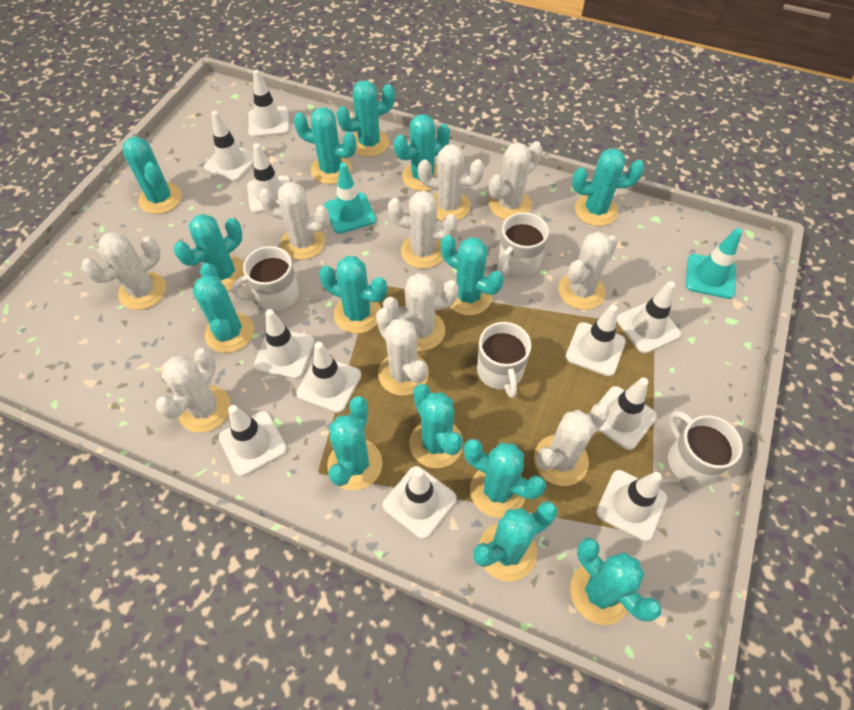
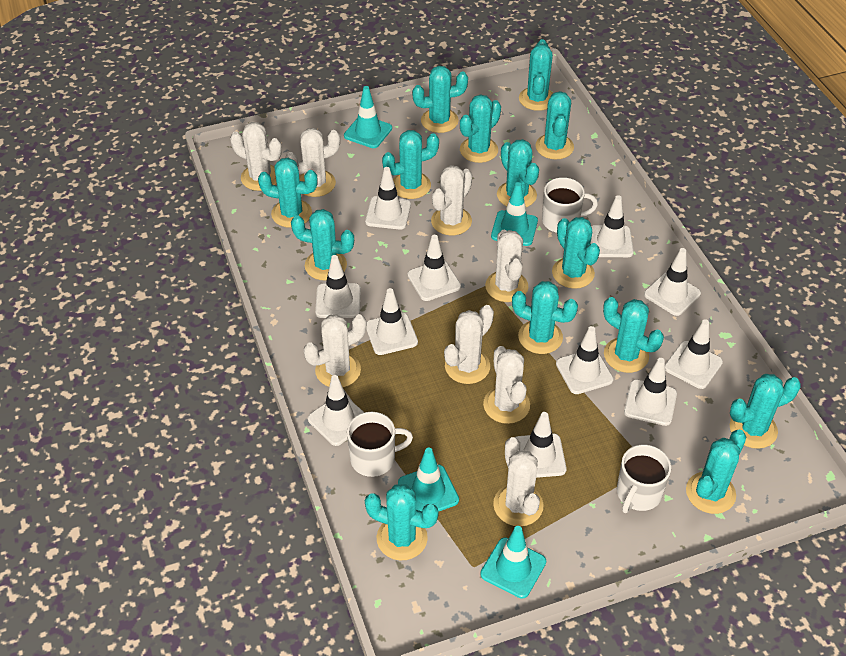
turquoise traffic cone: 2 -> 4
white cactus: 10 -> 8
white mug: 4 -> 3

